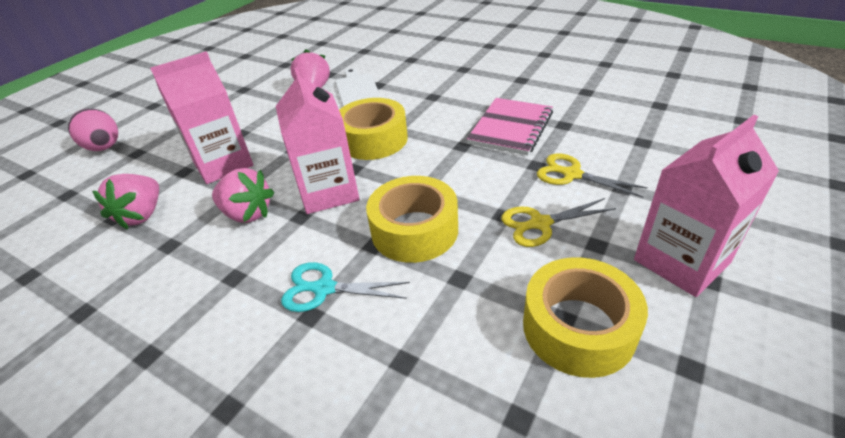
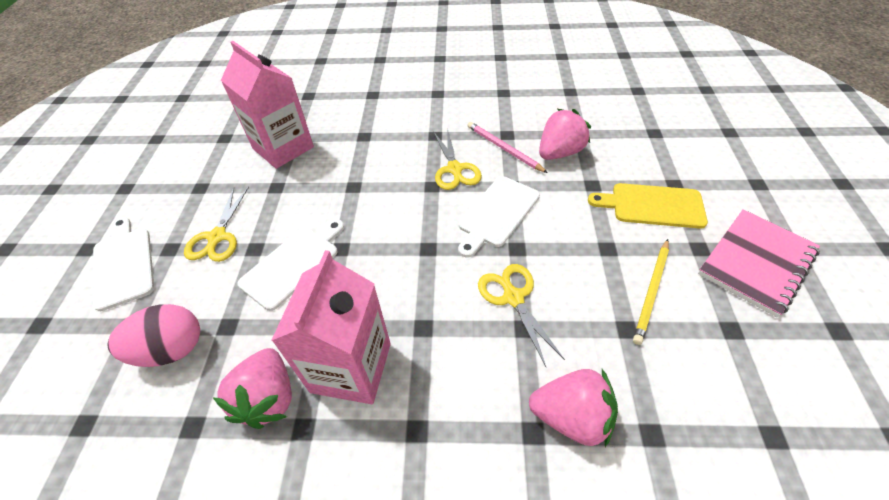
pink carton: 3 -> 2
pink pencil: 0 -> 1
turquoise scissors: 1 -> 0
white cutting board: 1 -> 3
yellow cutting board: 0 -> 1
yellow pencil: 0 -> 1
yellow scissors: 2 -> 3
yellow tape: 3 -> 0

